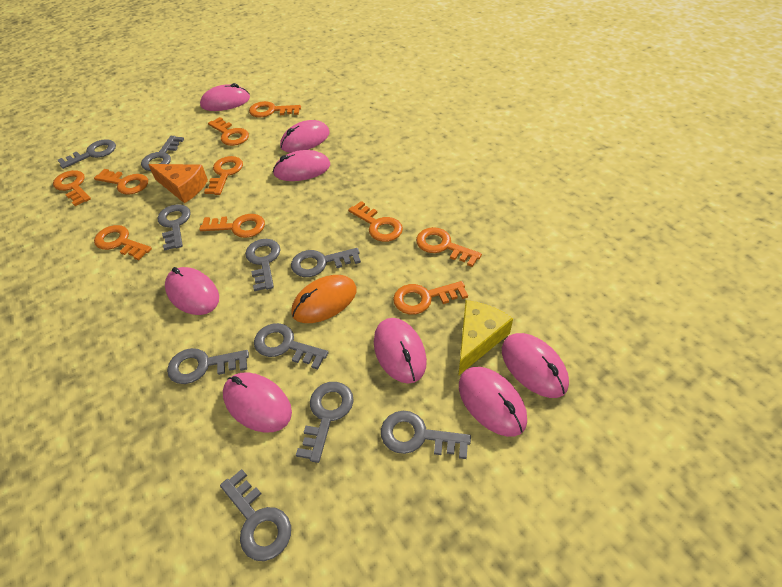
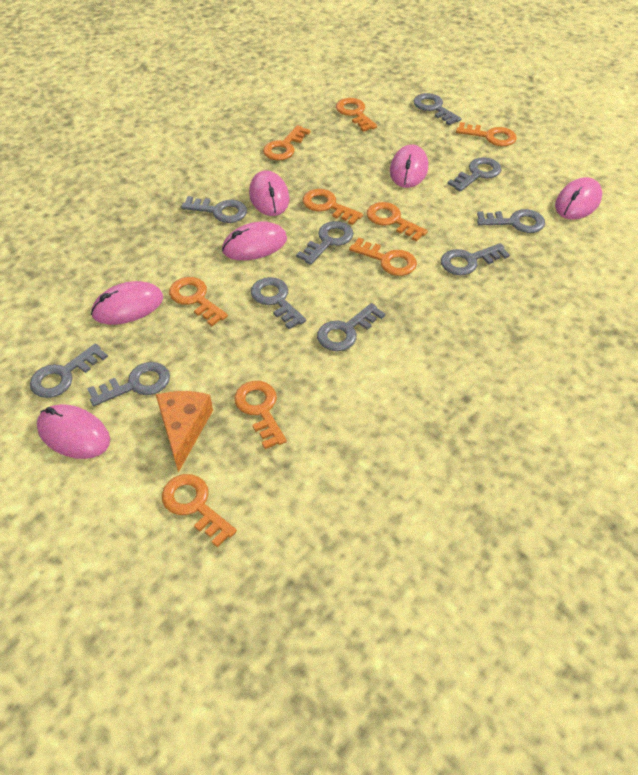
orange key: 10 -> 9
orange mouse: 1 -> 0
pink mouse: 8 -> 6
yellow cheese: 1 -> 0

